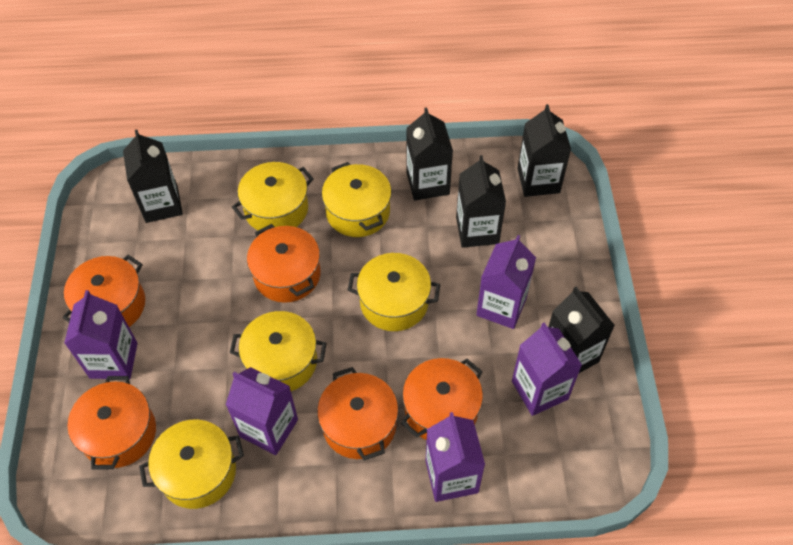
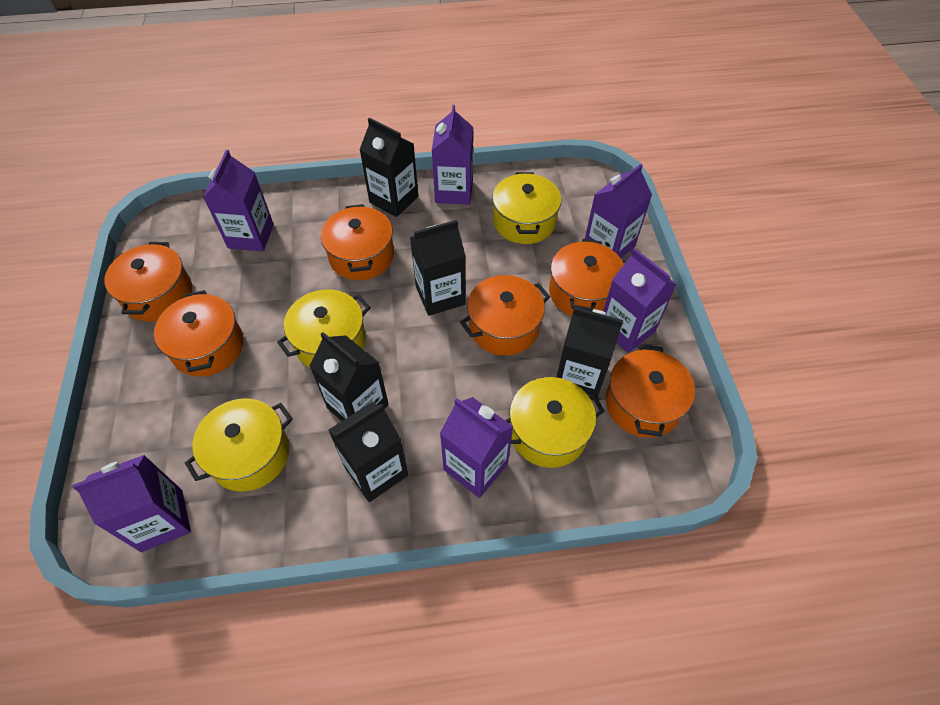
orange pot: 5 -> 6
purple carton: 5 -> 6
yellow pot: 5 -> 4

